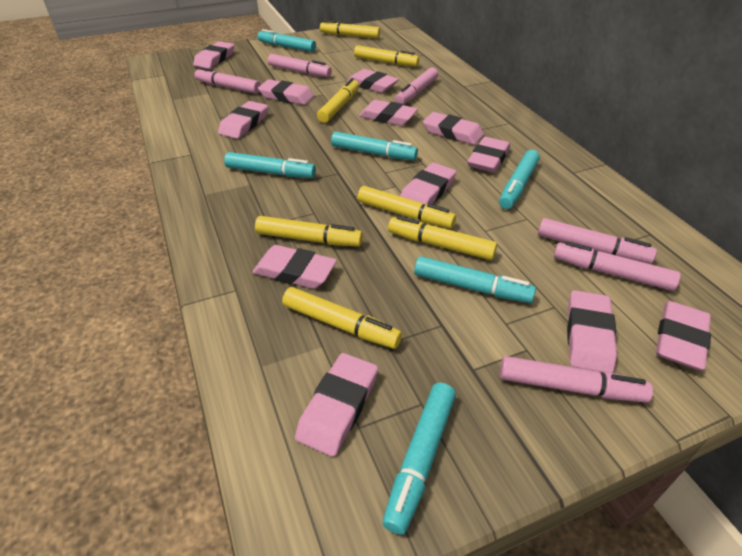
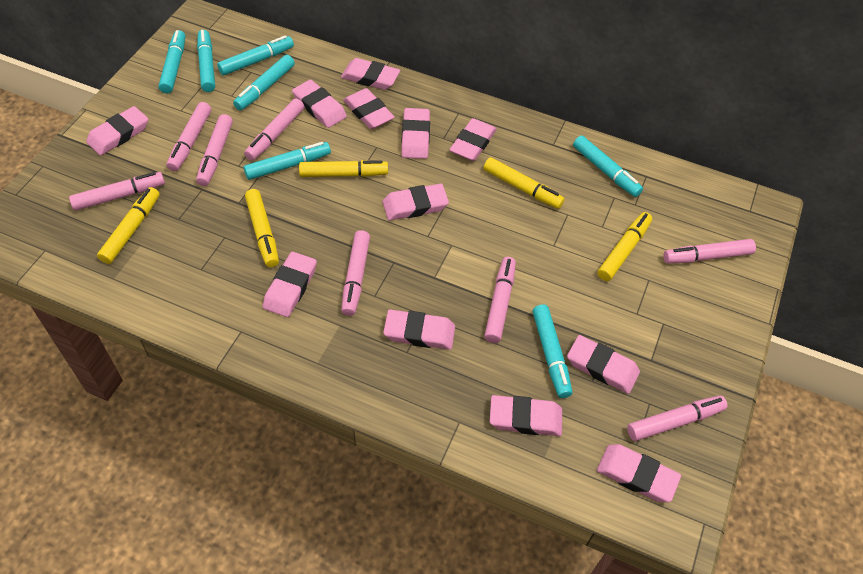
pink marker: 6 -> 8
turquoise marker: 6 -> 7
yellow marker: 7 -> 5

